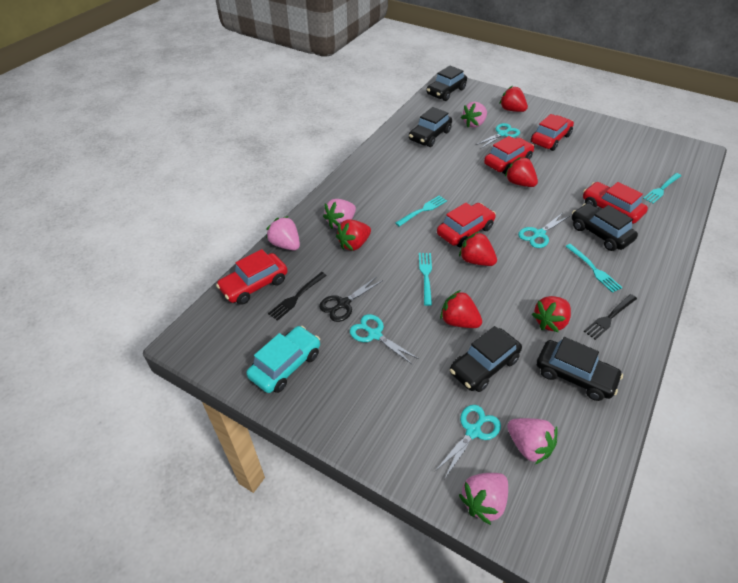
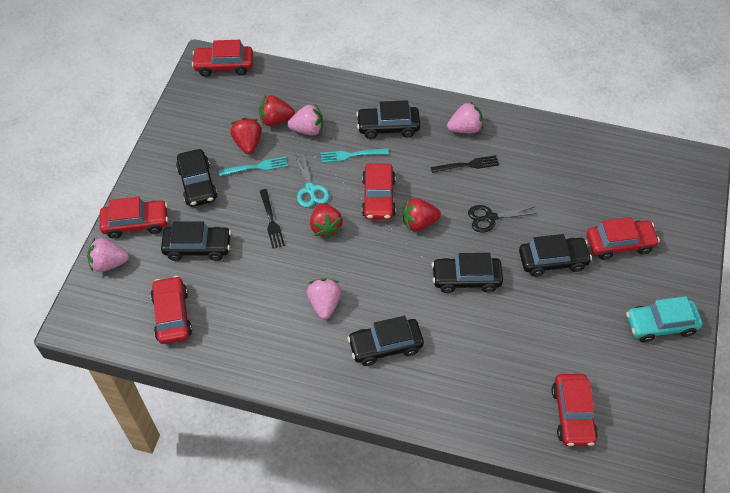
black car: 5 -> 6
pink strawberry: 5 -> 4
red car: 5 -> 6
red strawberry: 6 -> 4
turquoise fork: 4 -> 2
turquoise scissors: 4 -> 1

